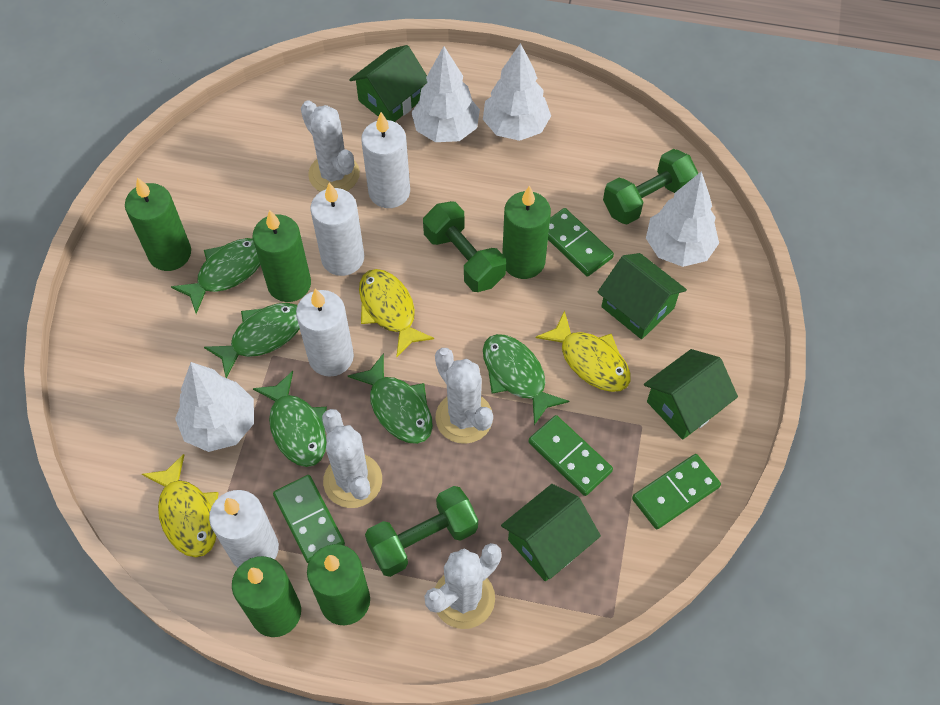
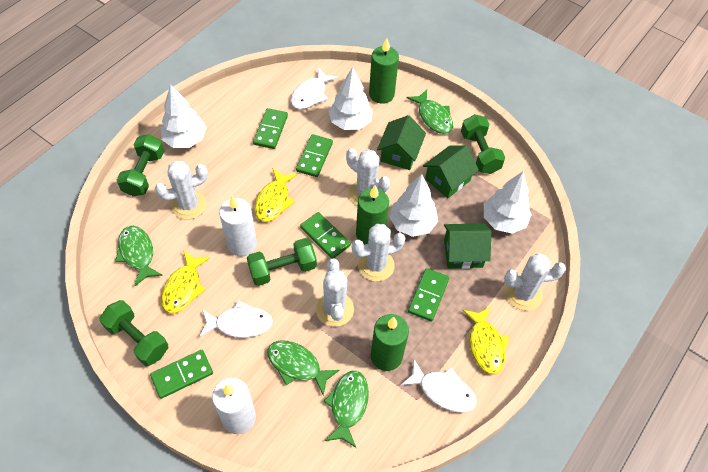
green candle: 5 -> 3
green domino: 4 -> 5
green dumbbell: 3 -> 4
green fish: 5 -> 4
green house: 4 -> 3
white cactus: 4 -> 5
white candle: 4 -> 2
white fish: 0 -> 3

